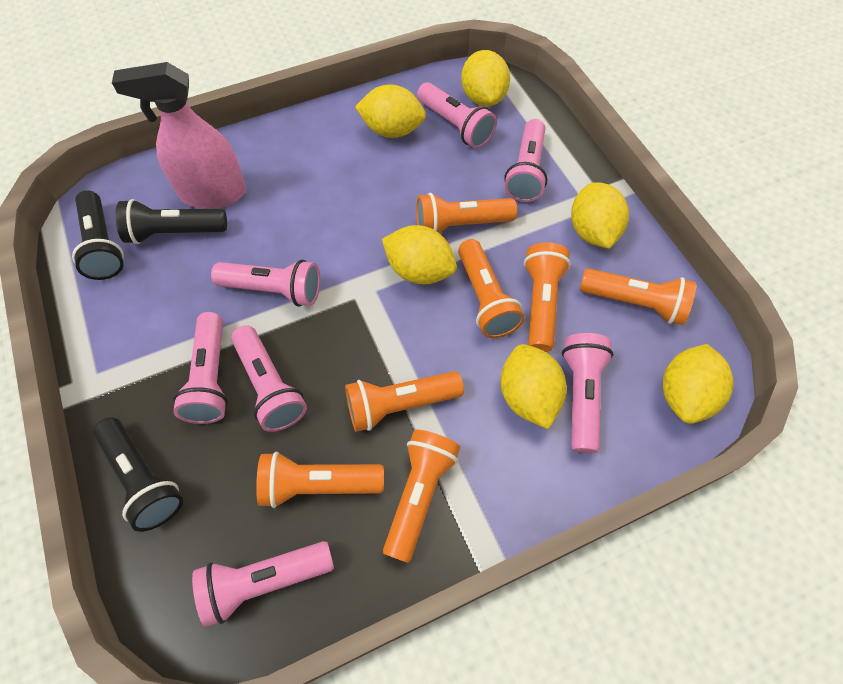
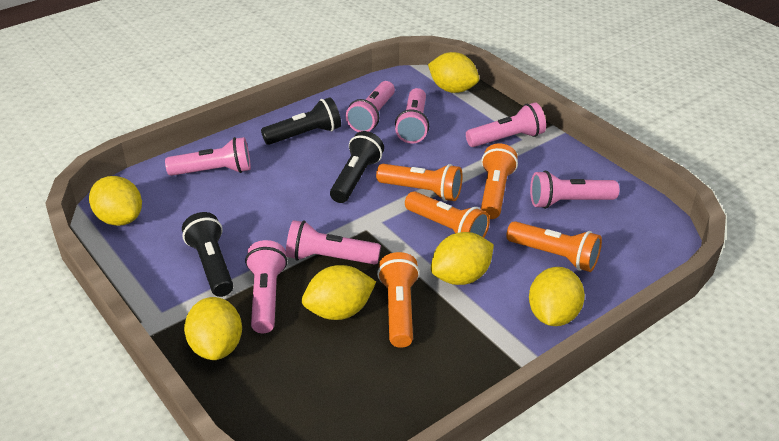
orange flashlight: 7 -> 5
pink spray bottle: 1 -> 0

